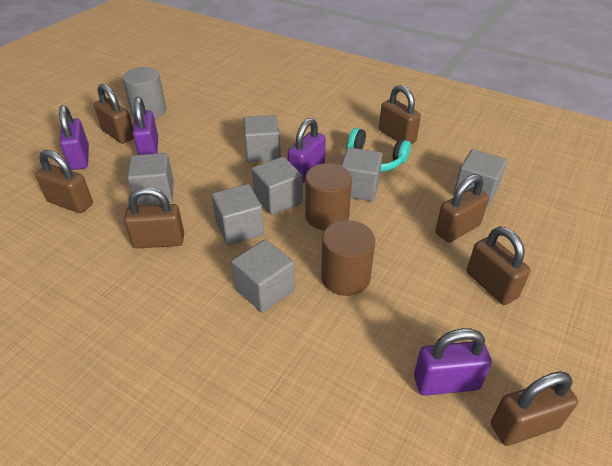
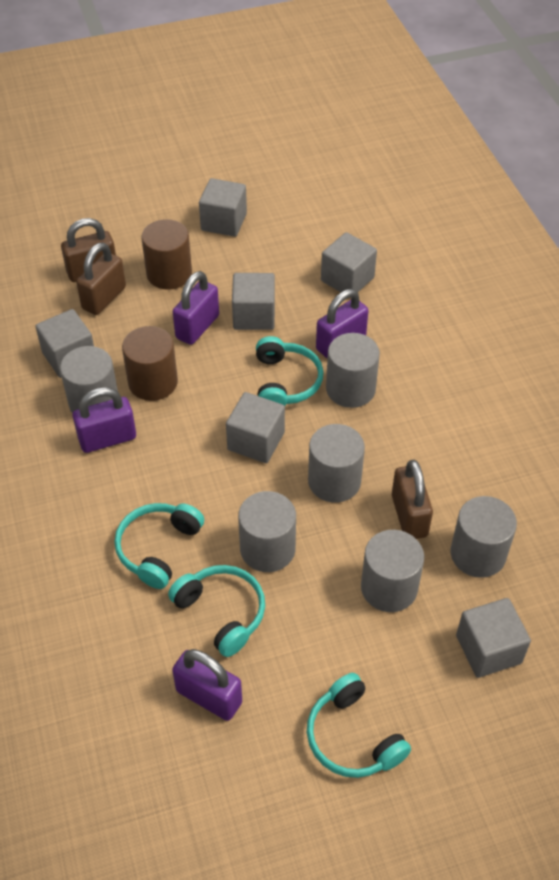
brown padlock: 7 -> 3
grey cube: 7 -> 6
grey cylinder: 1 -> 6
turquoise headphones: 1 -> 4

